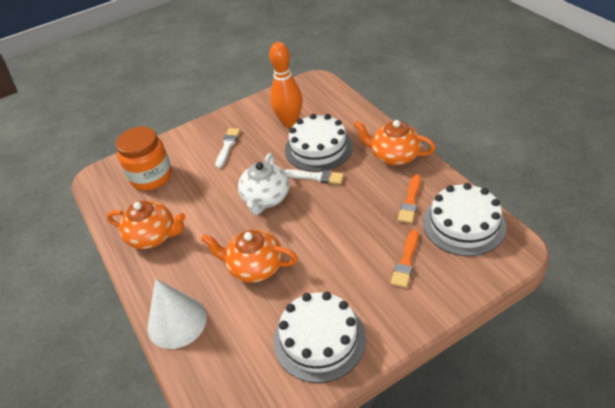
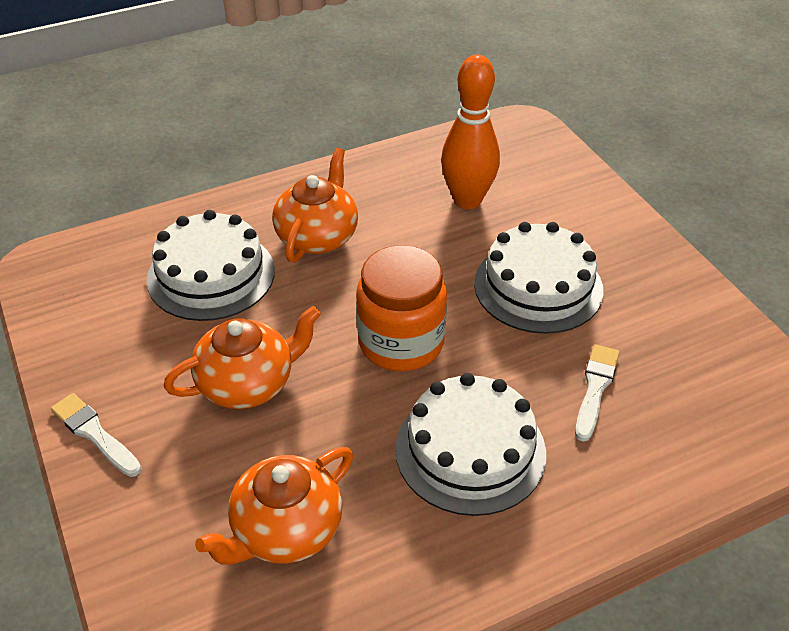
orange brush: 2 -> 0
white cone: 1 -> 0
white teapot: 1 -> 0

